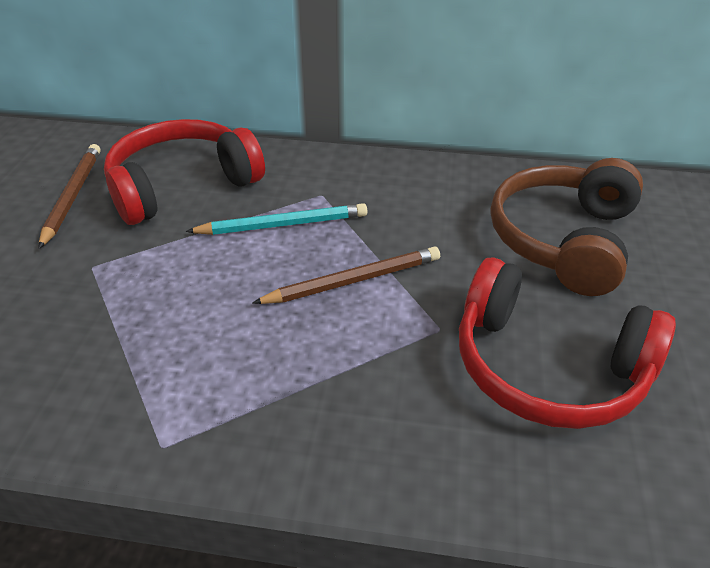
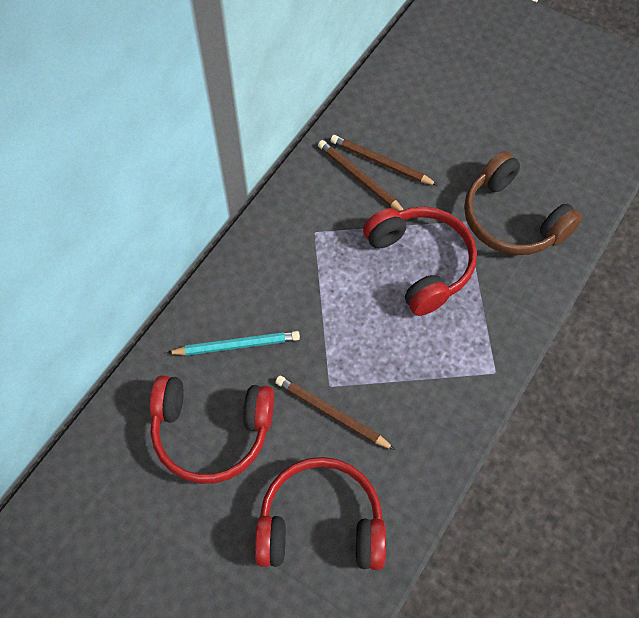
brown pencil: 2 -> 3
red headphones: 2 -> 3

